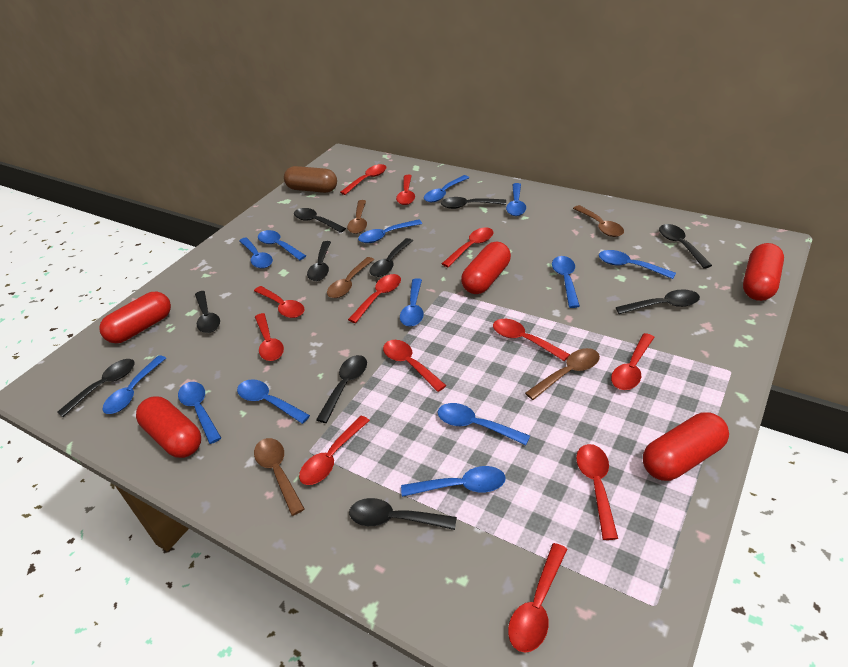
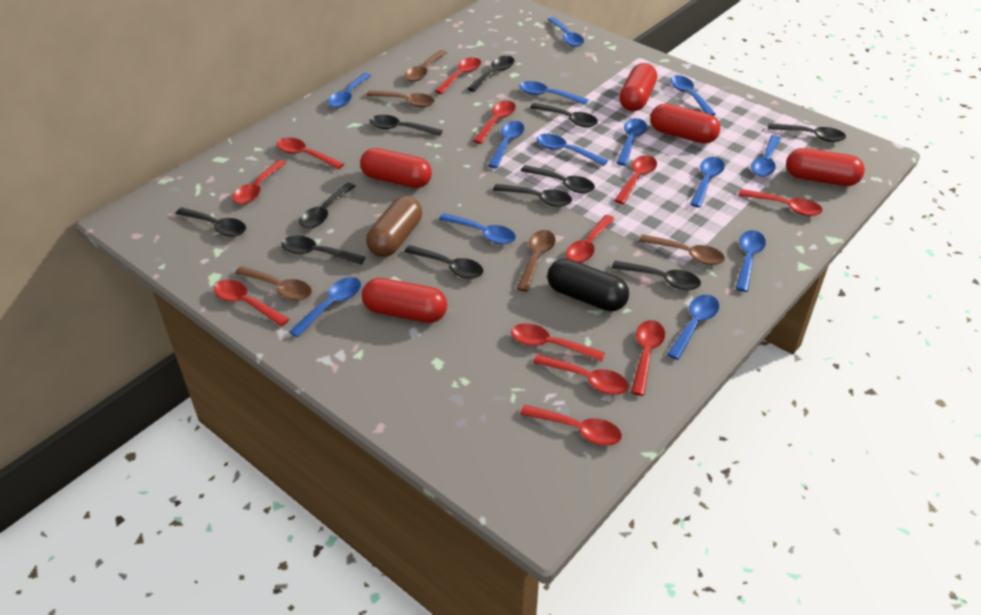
black capsule: 0 -> 1
black spoon: 10 -> 11

